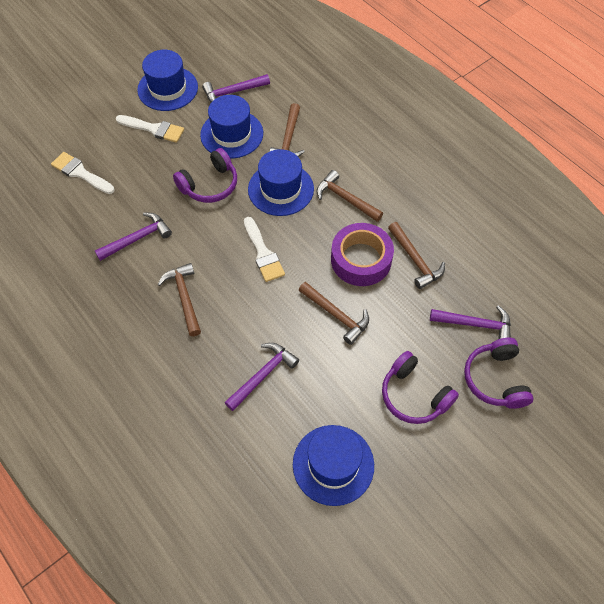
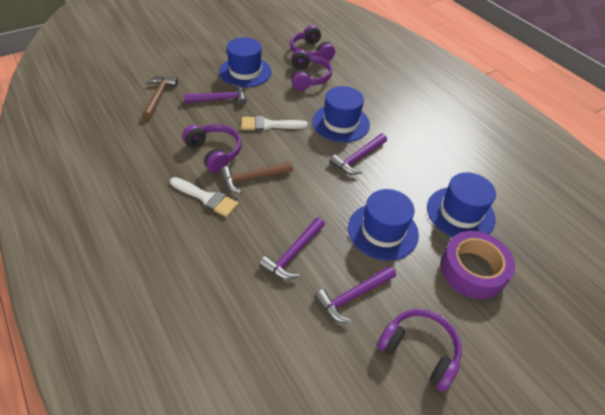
brown hammer: 5 -> 2
purple headphones: 3 -> 4
white brush: 3 -> 2

